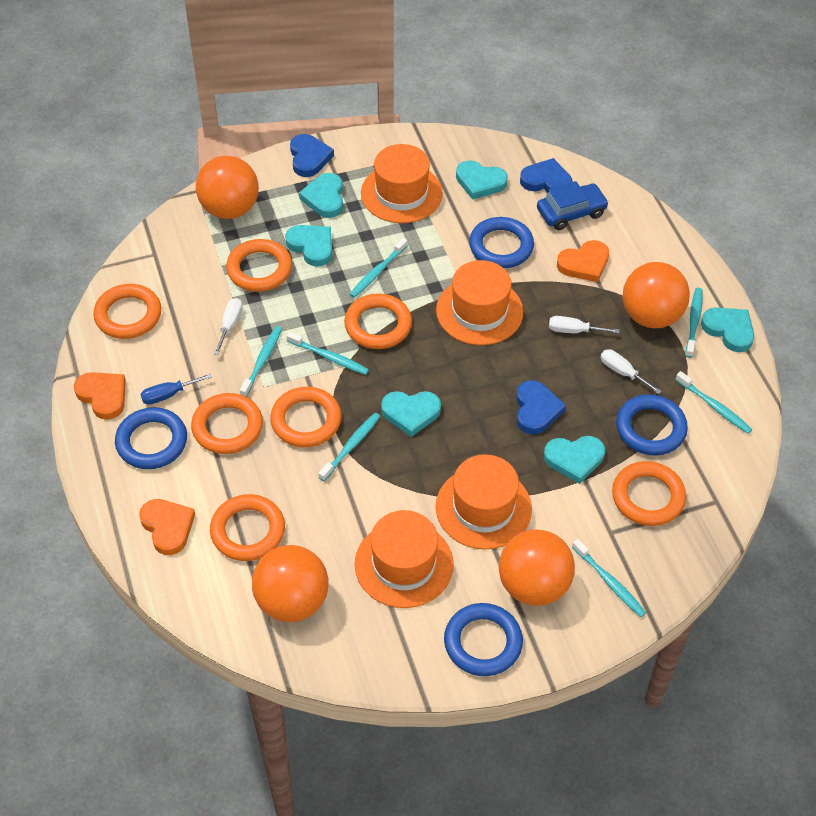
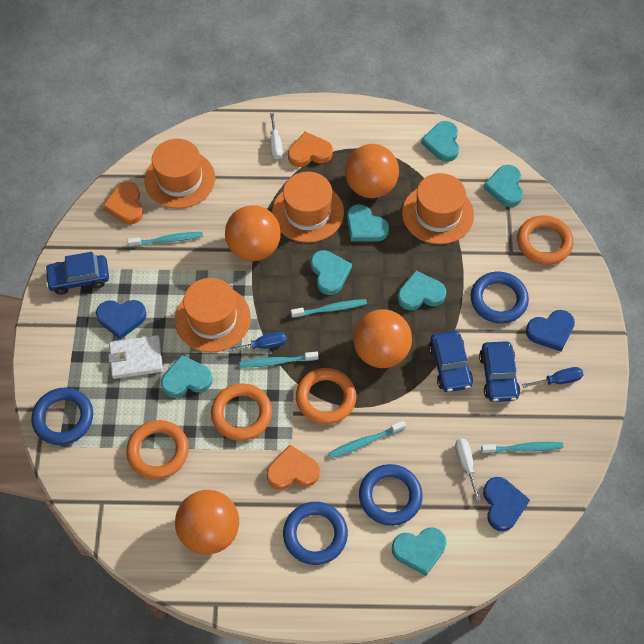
blue car: 1 -> 3
blue screwdriver: 1 -> 2
orange ring: 7 -> 4
turquoise heart: 6 -> 7
turquoise toothbrush: 7 -> 5
white screwdriver: 3 -> 2
white wallet: 0 -> 1

